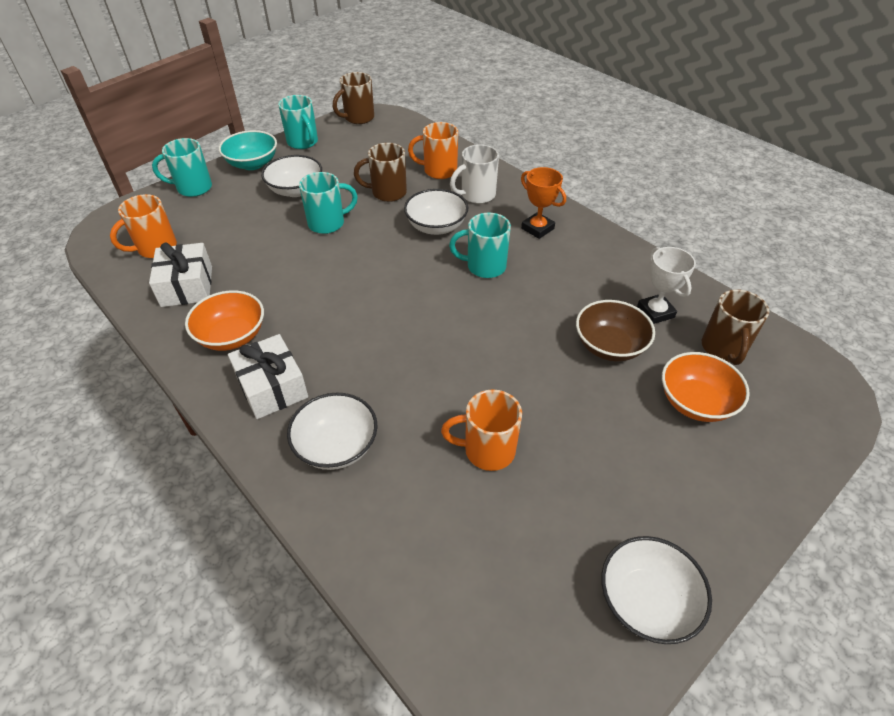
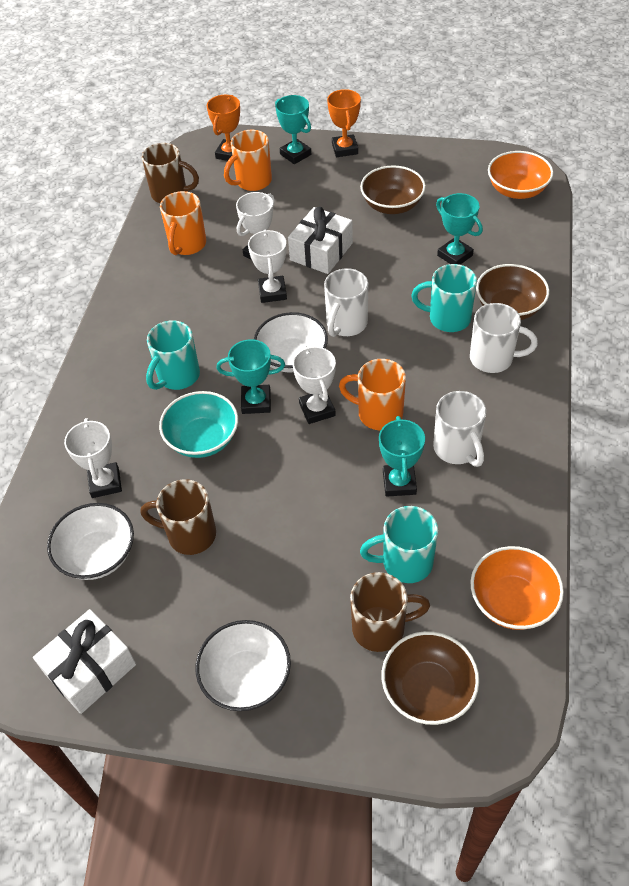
brown bowl: 1 -> 3
orange trophy: 1 -> 2
turquoise mug: 4 -> 3
turquoise trophy: 0 -> 4
white bowl: 4 -> 3
white mug: 1 -> 3
white trophy: 1 -> 4

